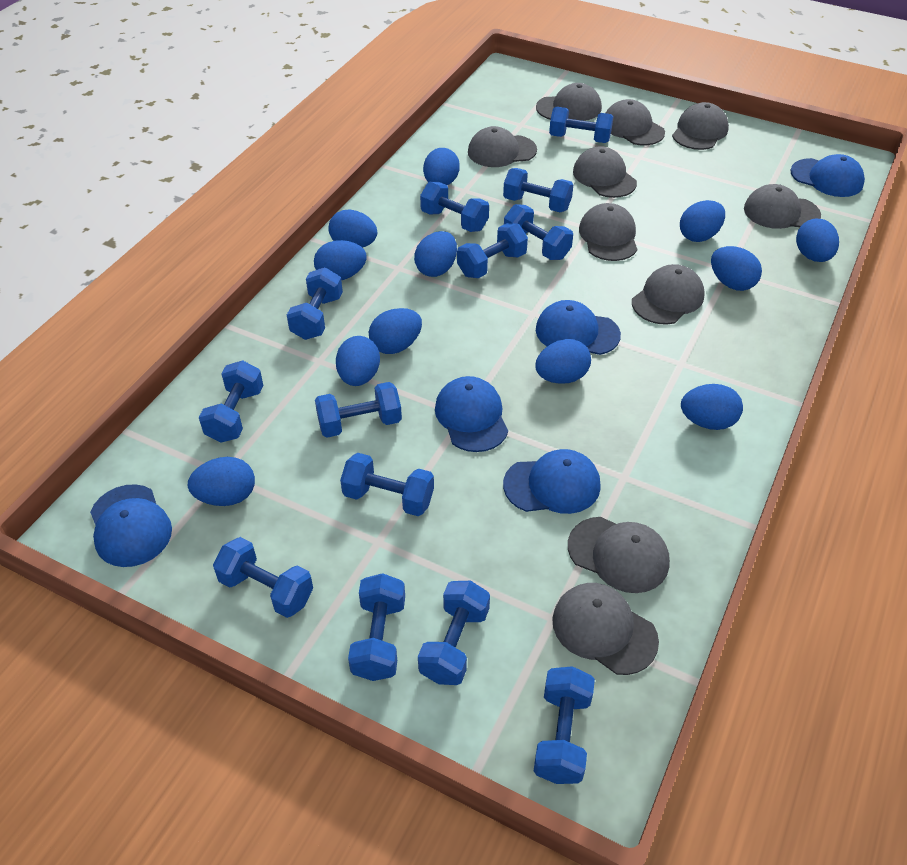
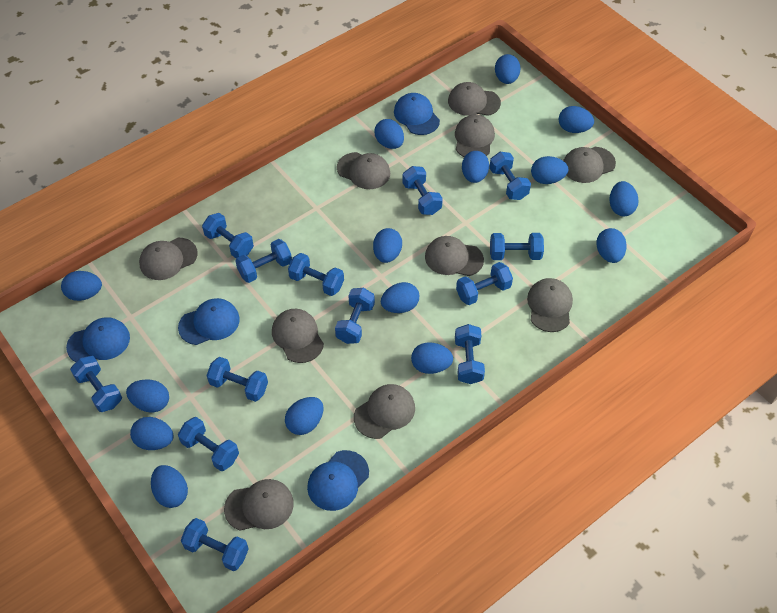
blue cap: 5 -> 4
blue egg: 12 -> 15

